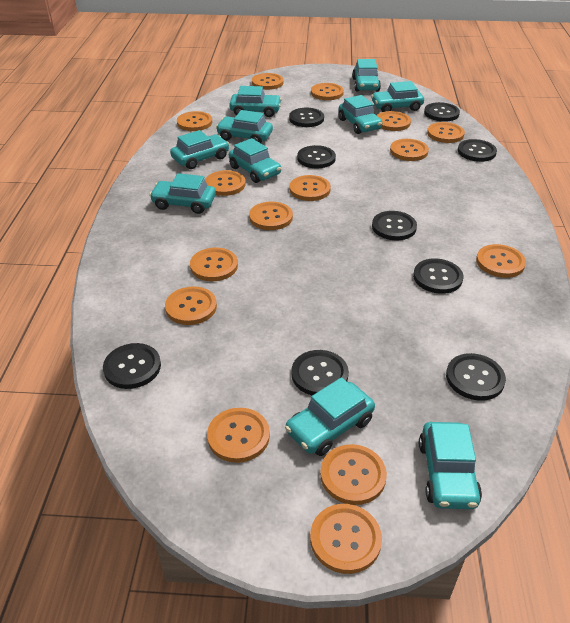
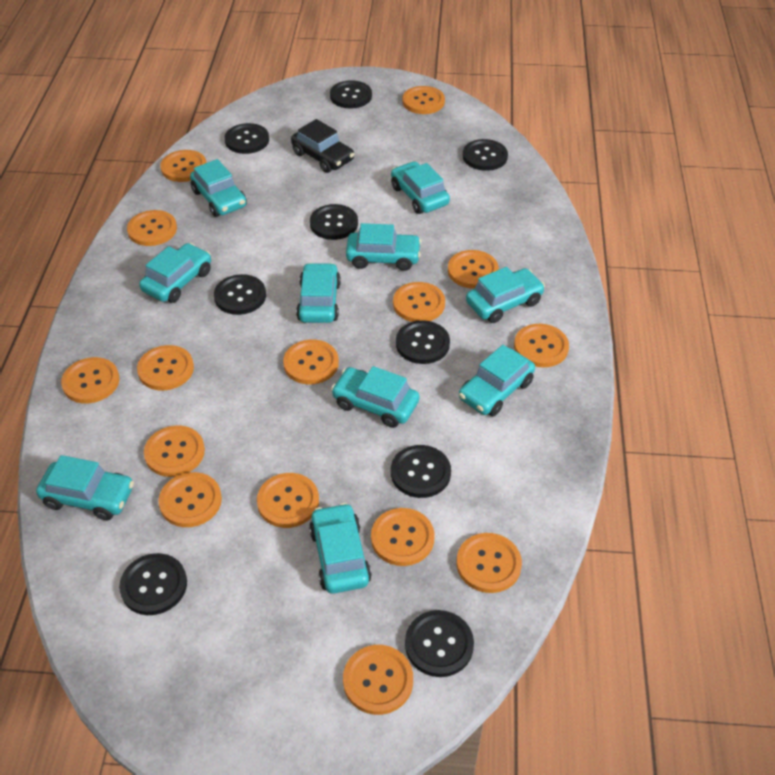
black car: 0 -> 1

